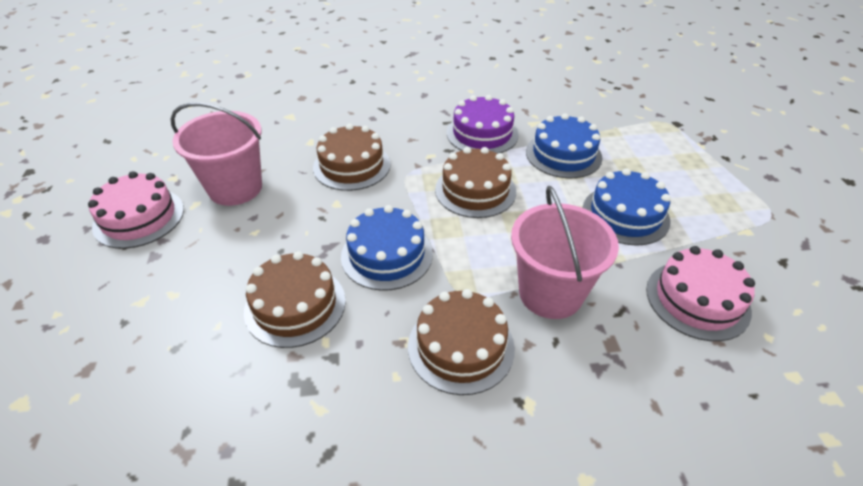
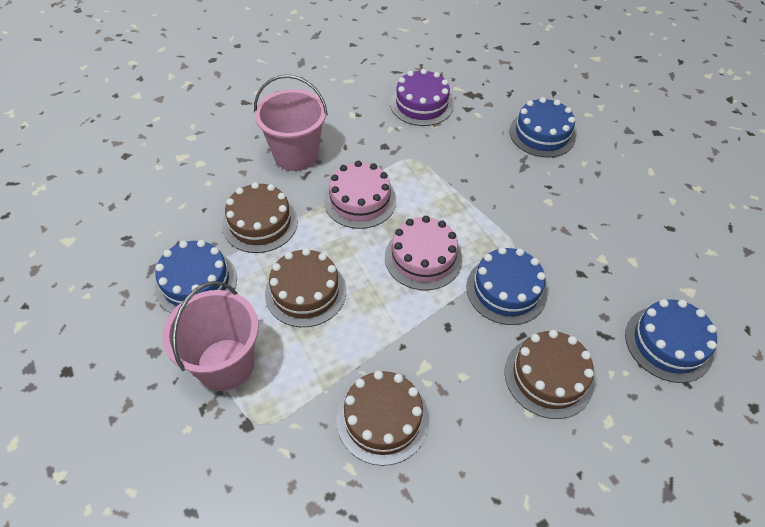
blue cake: 3 -> 4

